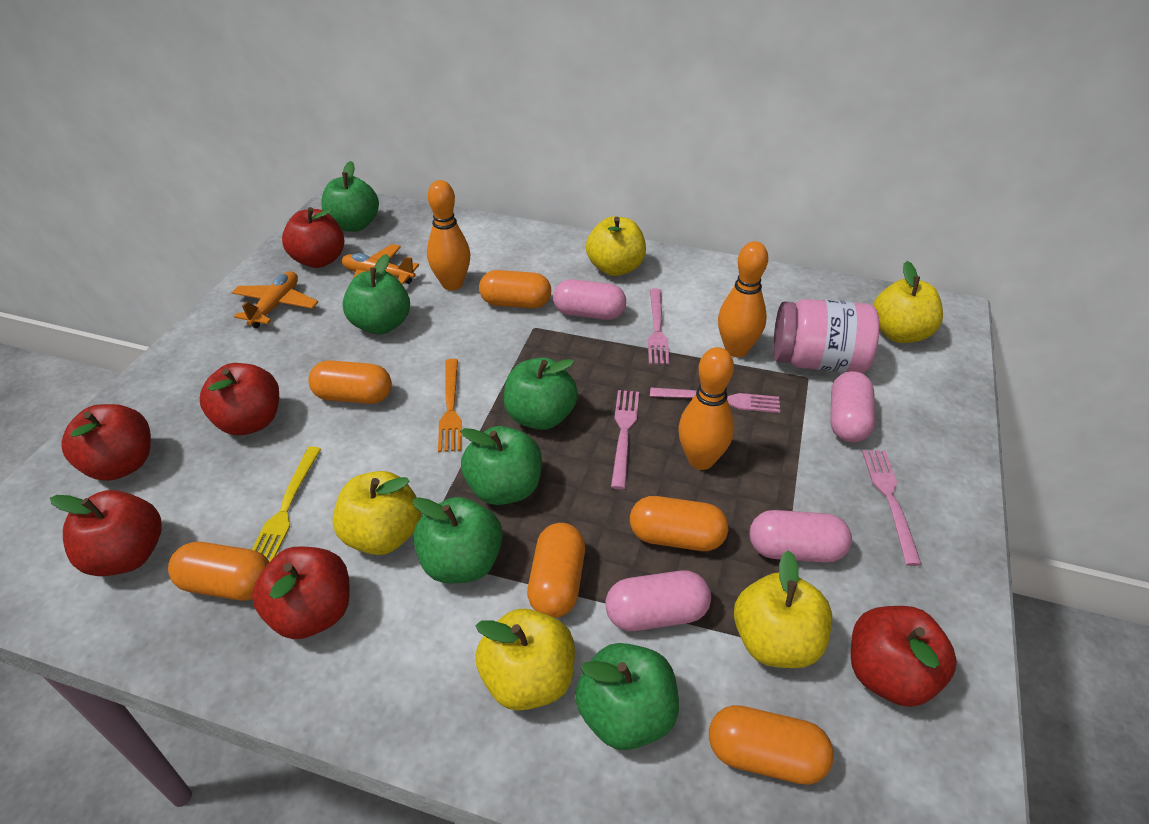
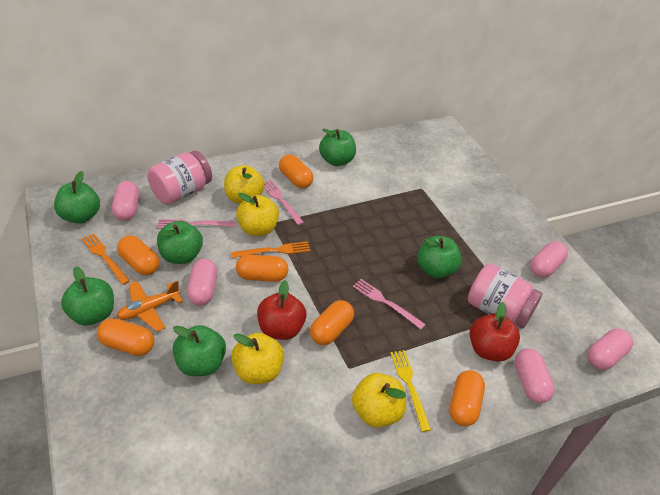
orange bowling pin: 3 -> 0
orange fork: 1 -> 2
orange plane: 2 -> 1
pink capsule: 4 -> 5
pink fork: 4 -> 3
pink jar: 1 -> 2
red apple: 6 -> 2
yellow apple: 5 -> 4

